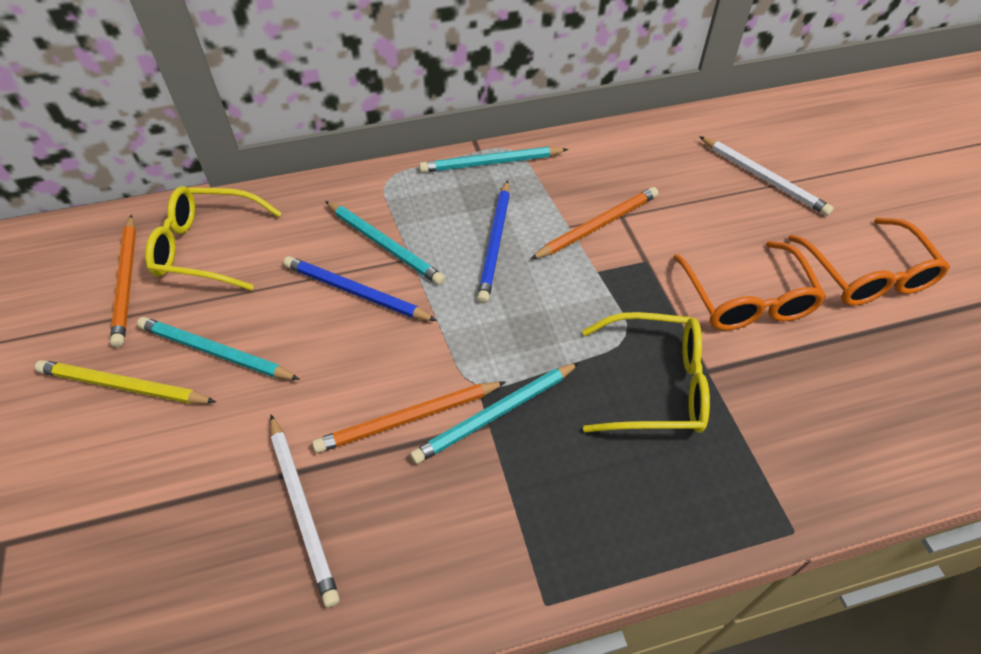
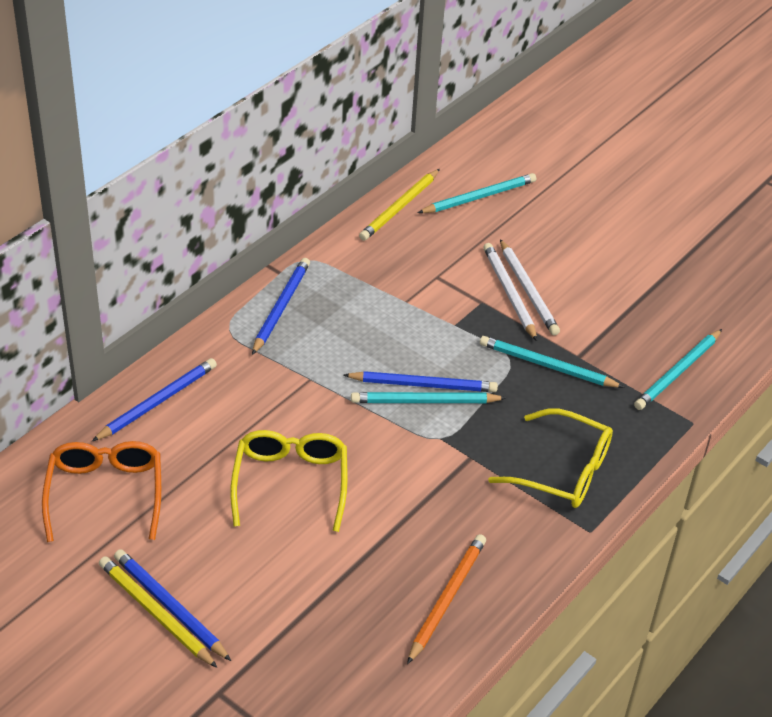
blue pencil: 2 -> 4
orange glasses: 2 -> 1
orange pencil: 3 -> 1
yellow pencil: 1 -> 2

